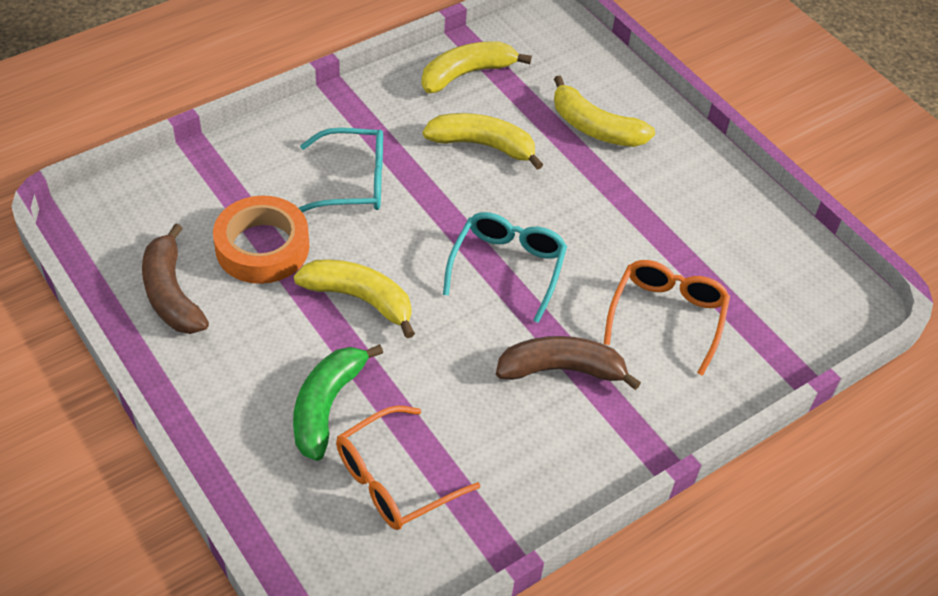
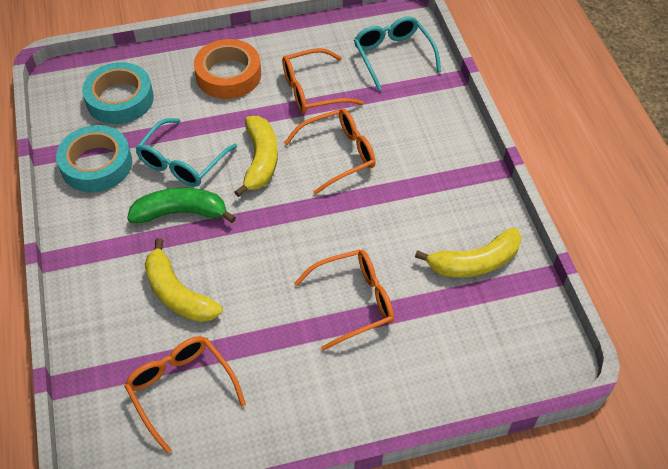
brown banana: 2 -> 0
orange glasses: 2 -> 4
turquoise tape: 0 -> 2
yellow banana: 4 -> 3

